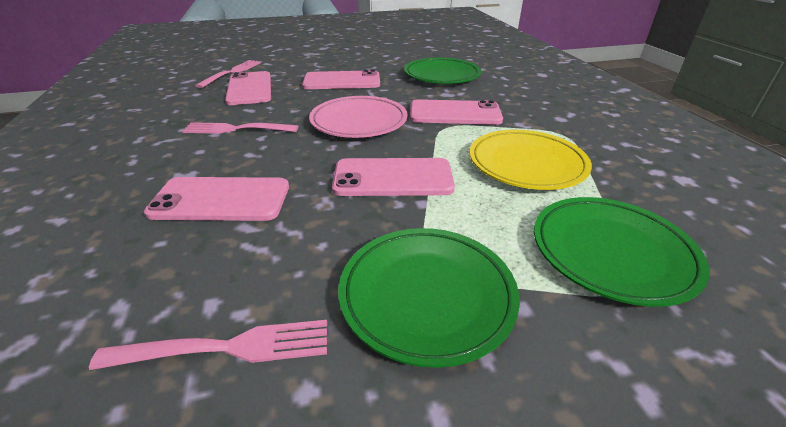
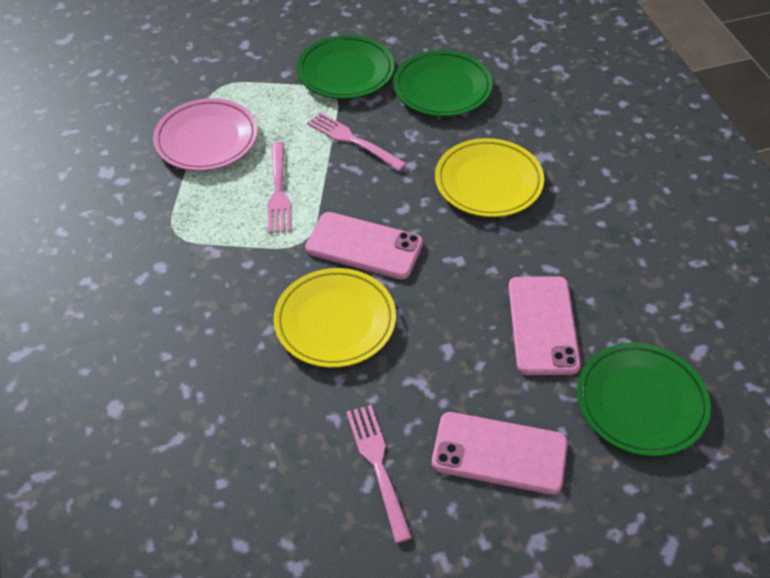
pink phone: 5 -> 3
yellow plate: 1 -> 2

